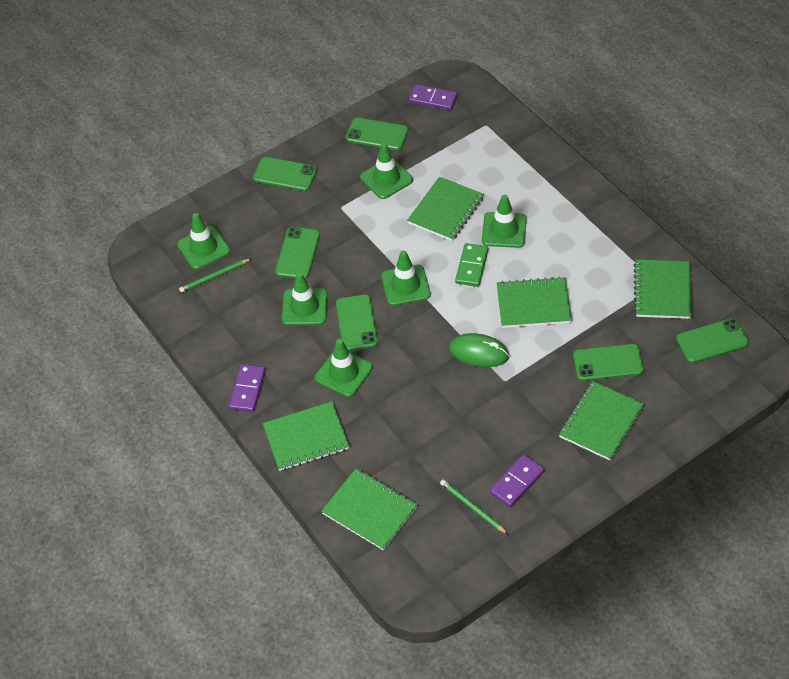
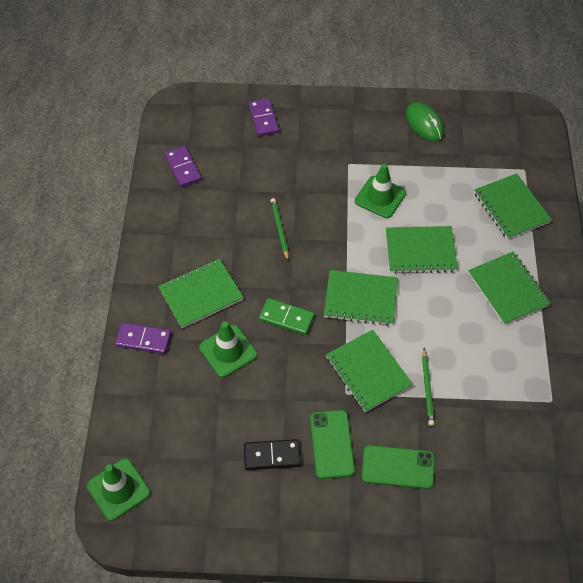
black domino: 0 -> 1
green phone: 6 -> 2
green traffic cone: 6 -> 3

